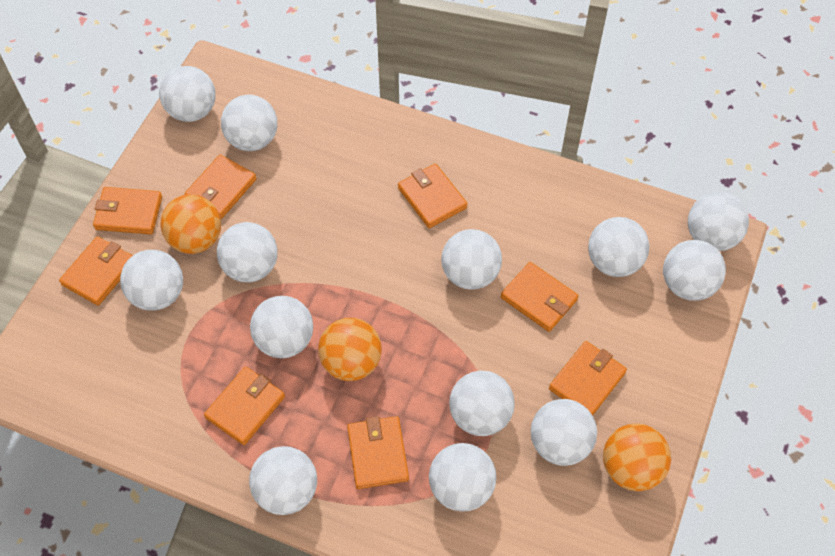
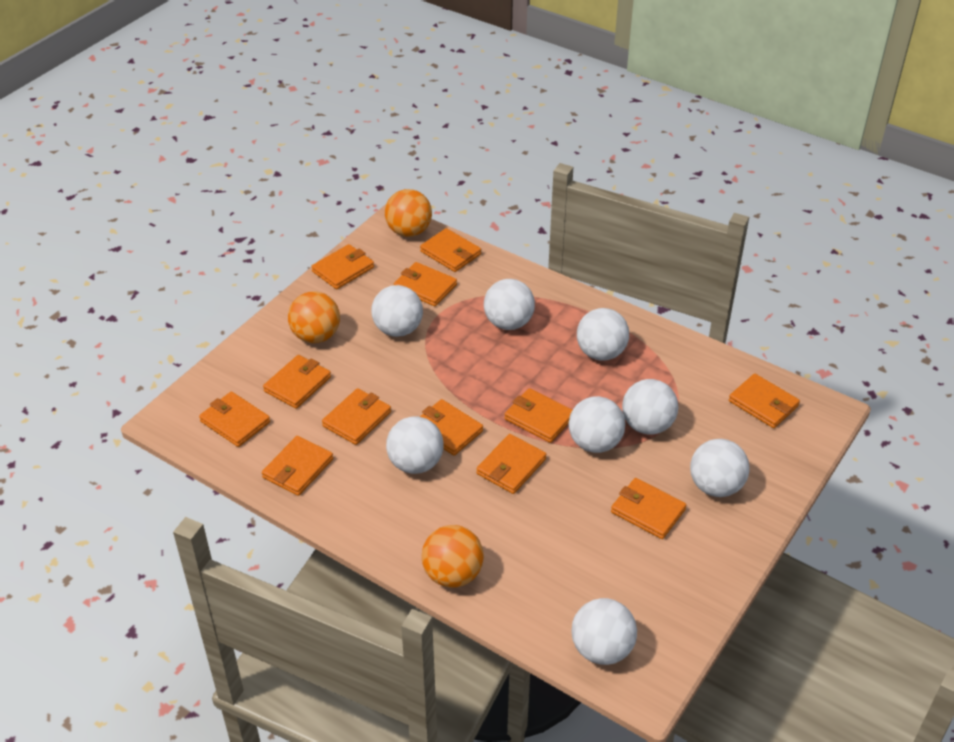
orange wallet: 8 -> 12
white ball: 13 -> 8

